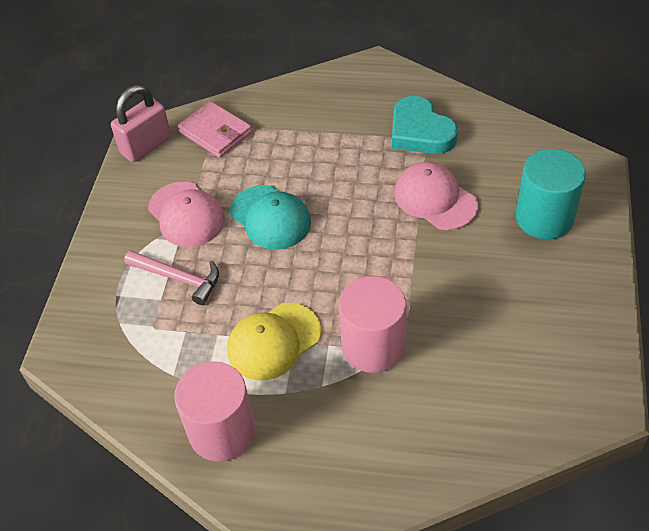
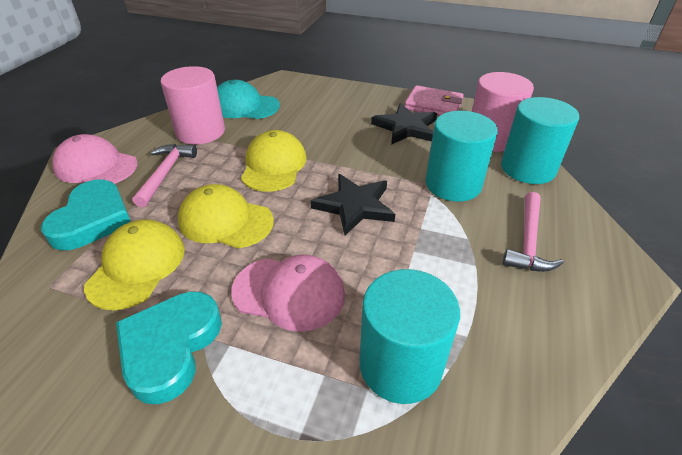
black star: 0 -> 2
pink hammer: 1 -> 2
pink padlock: 1 -> 0
turquoise cylinder: 1 -> 3
turquoise heart: 1 -> 2
yellow cap: 1 -> 3

